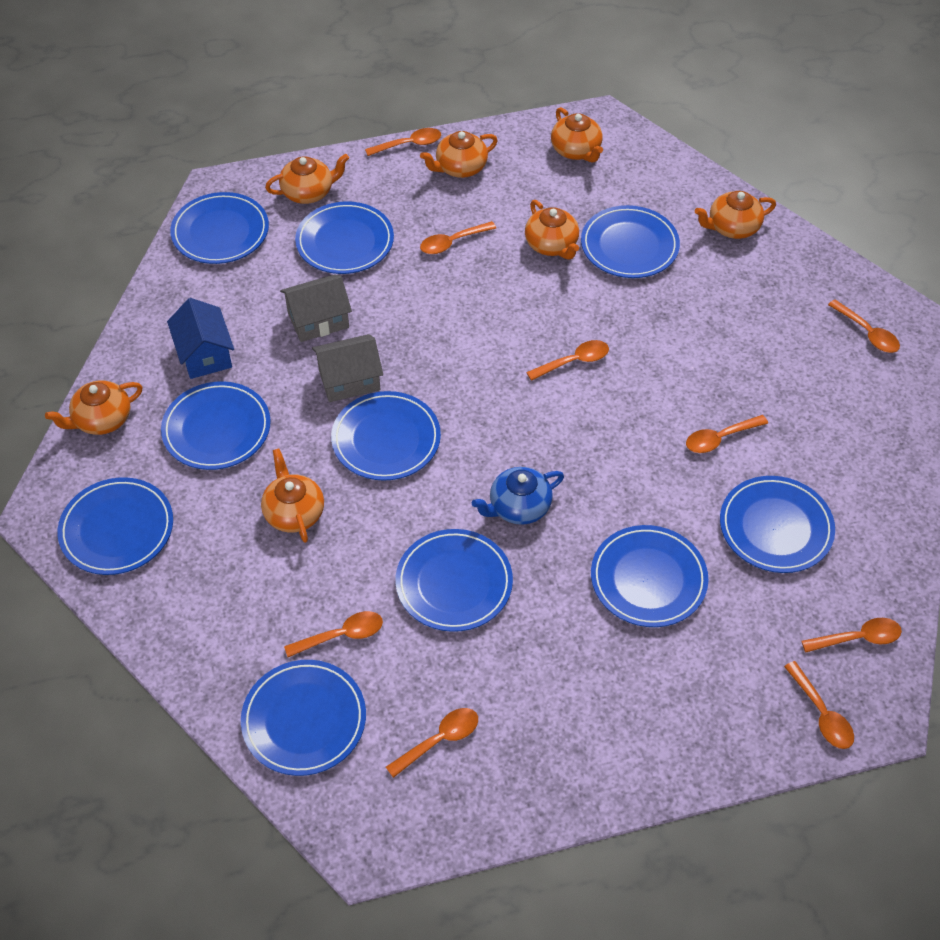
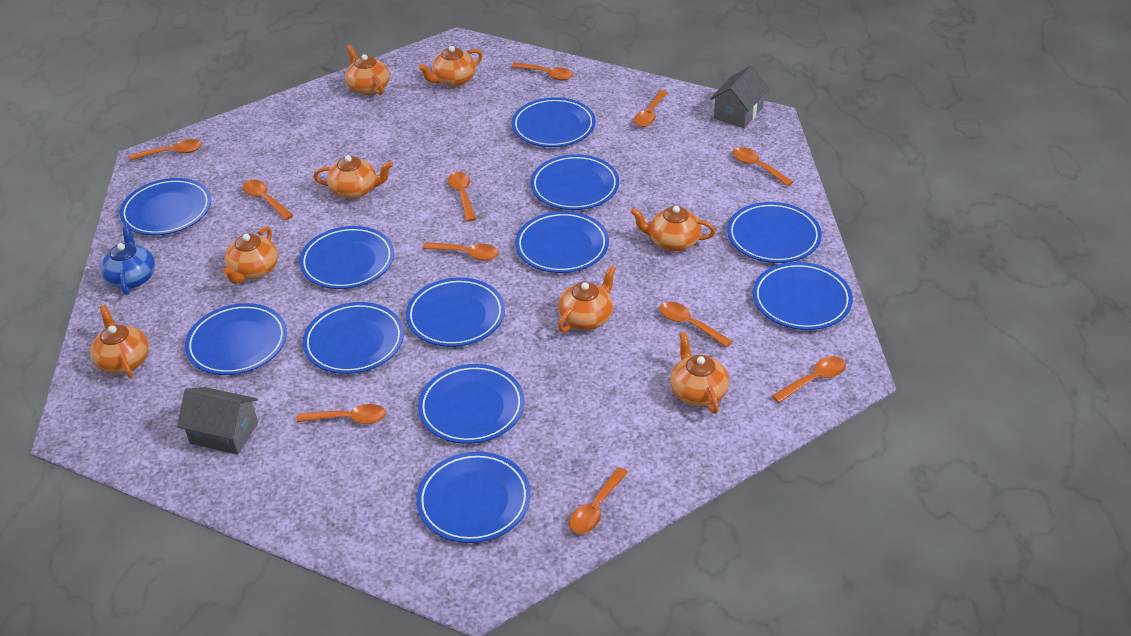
blue house: 1 -> 0
blue plate: 10 -> 12
orange spoon: 9 -> 11
orange teapot: 7 -> 8

